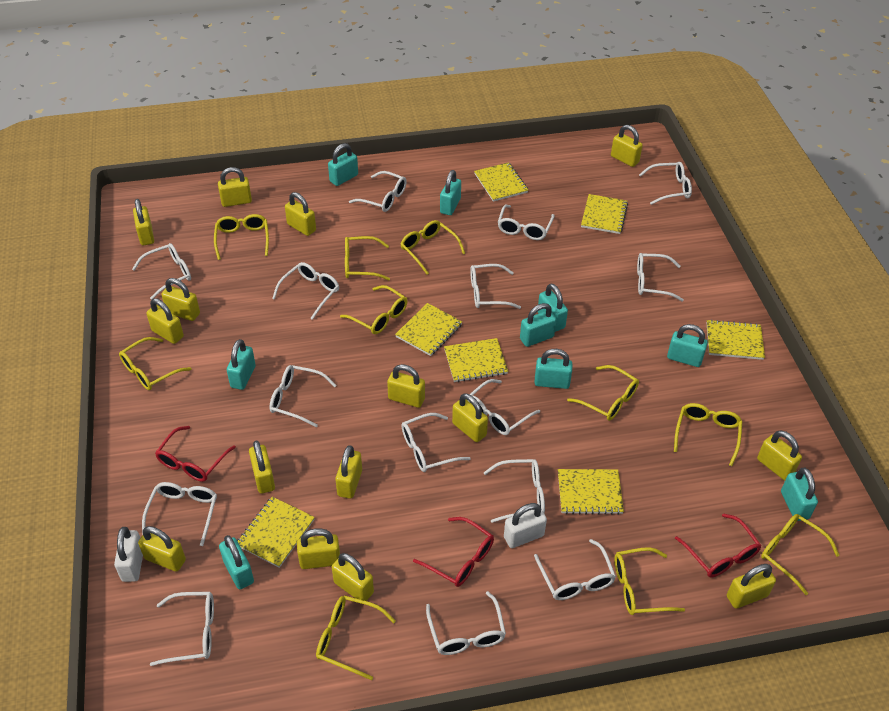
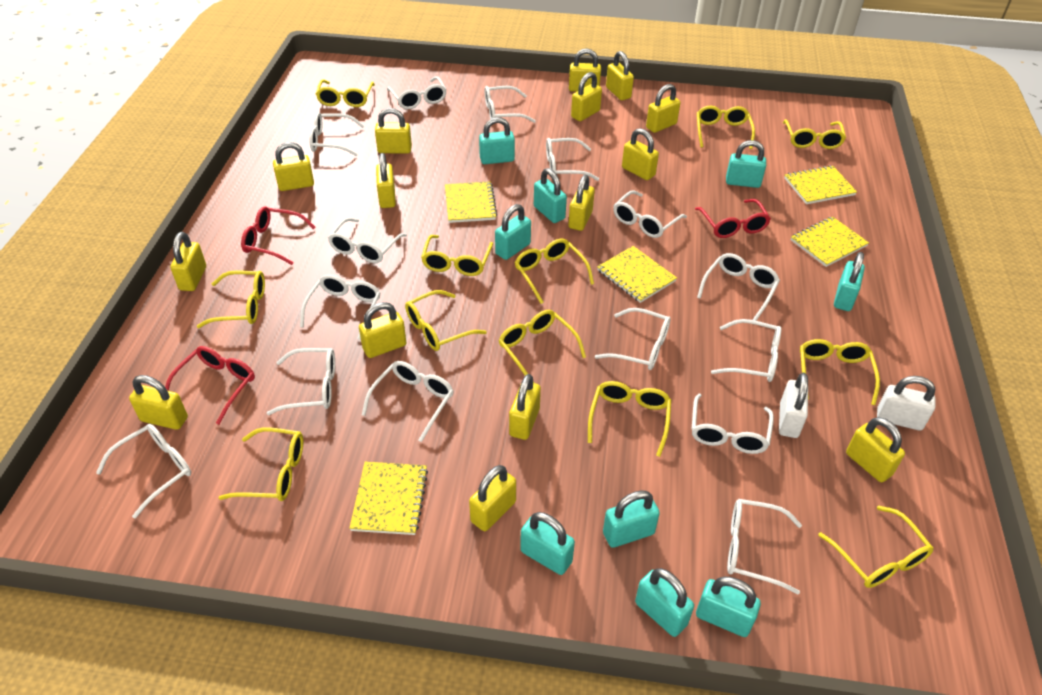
yellow glasses: 10 -> 12
yellow notebook: 7 -> 5

